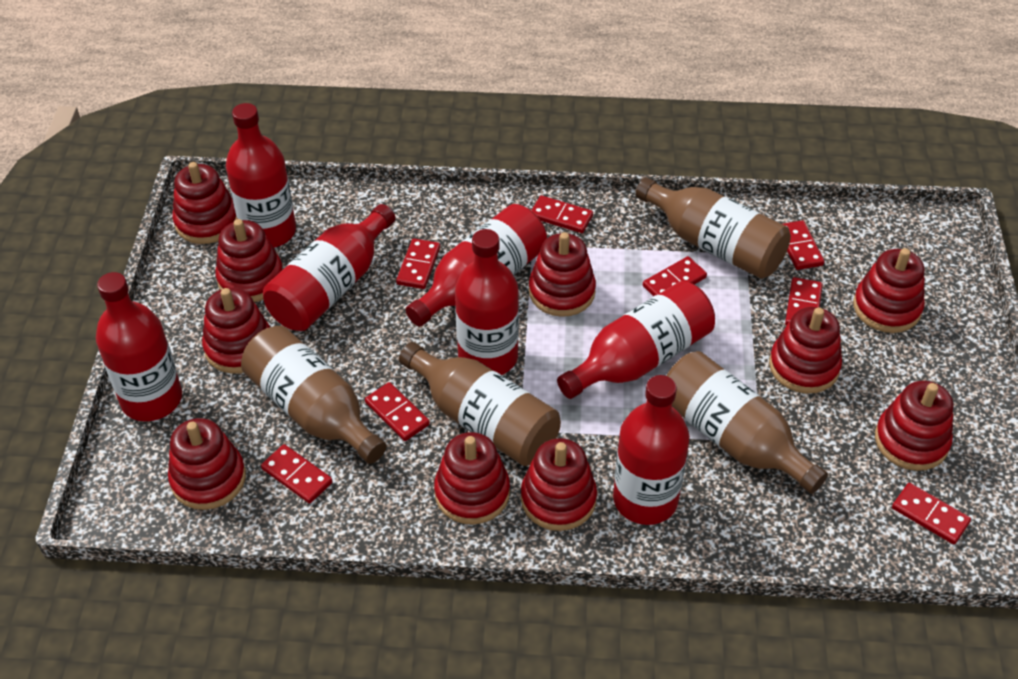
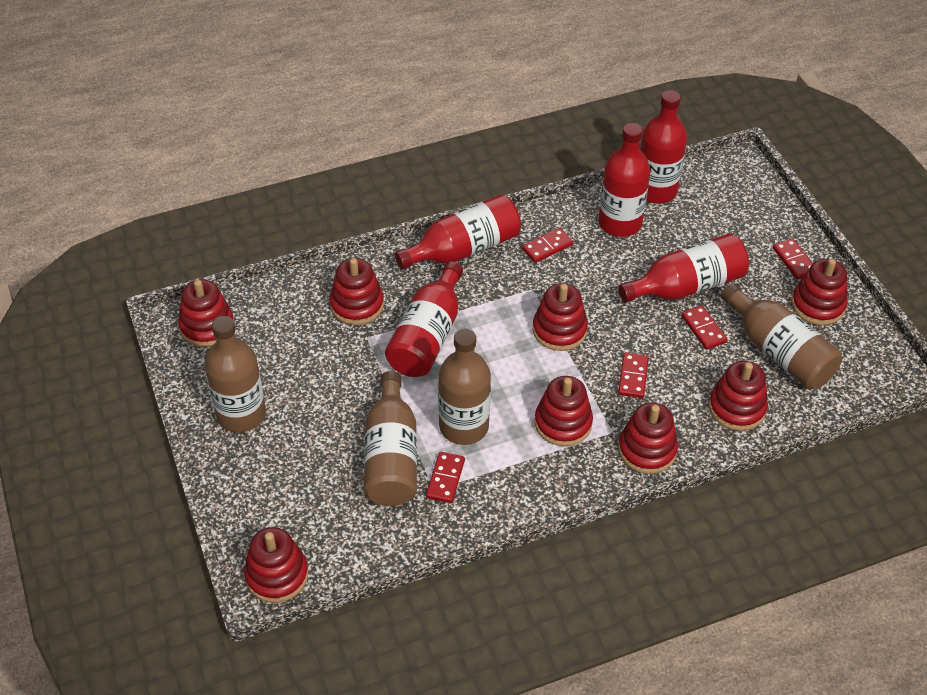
red bottle: 7 -> 5
red domino: 8 -> 5
red stacking toy: 10 -> 8

